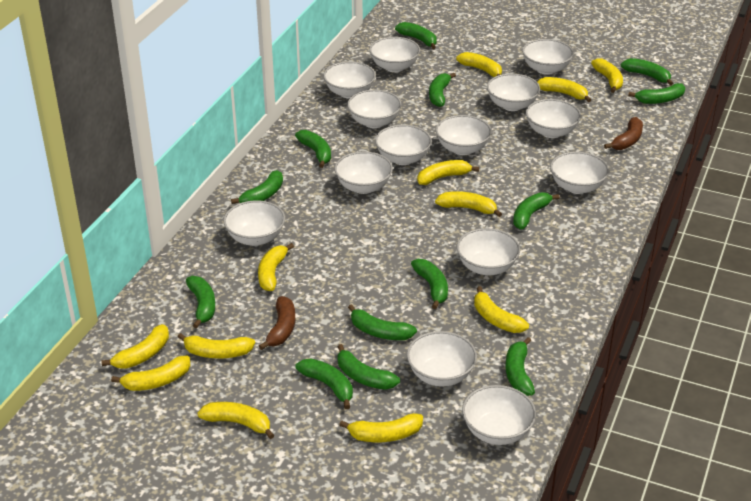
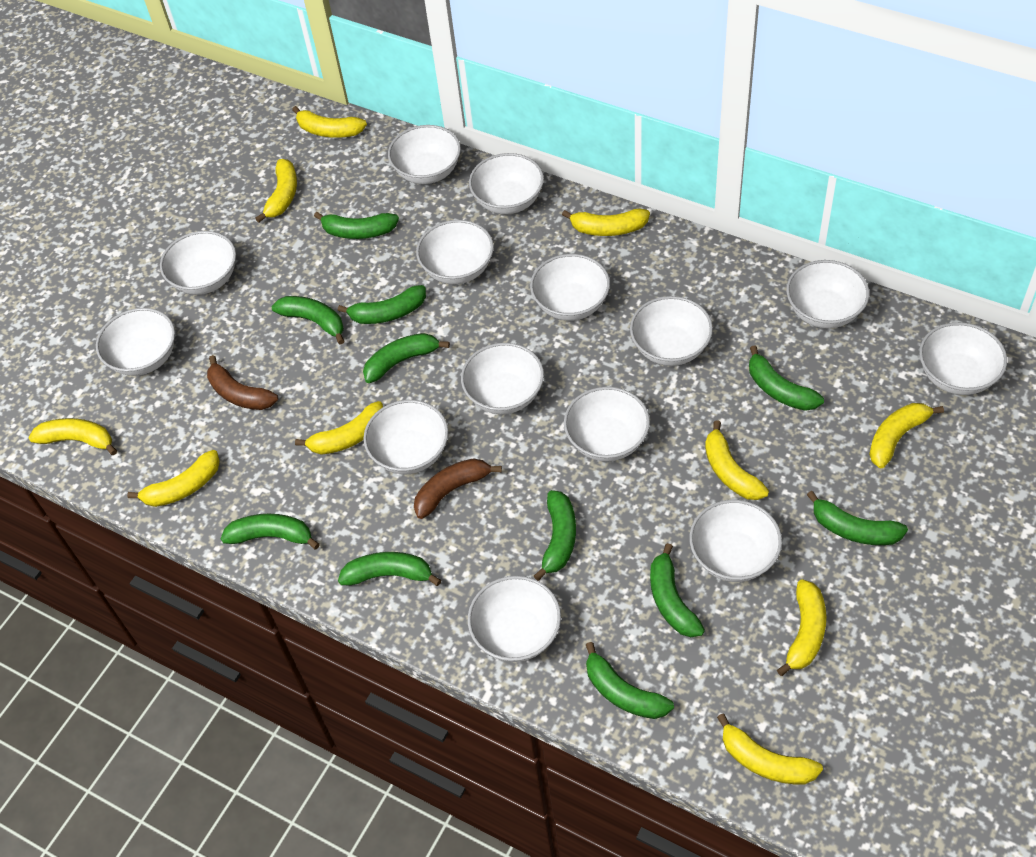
green banana: 13 -> 11
yellow banana: 12 -> 10

